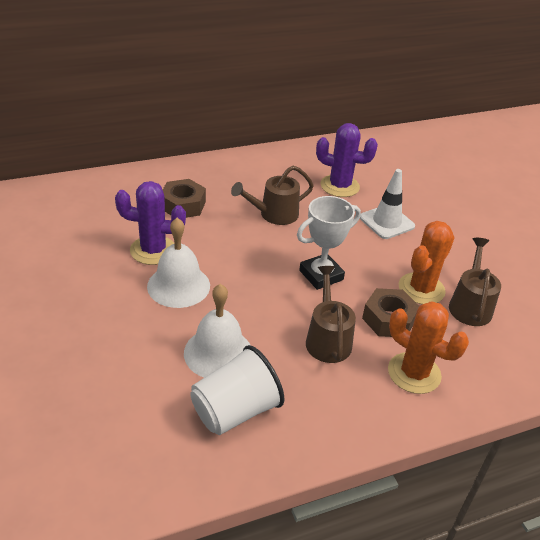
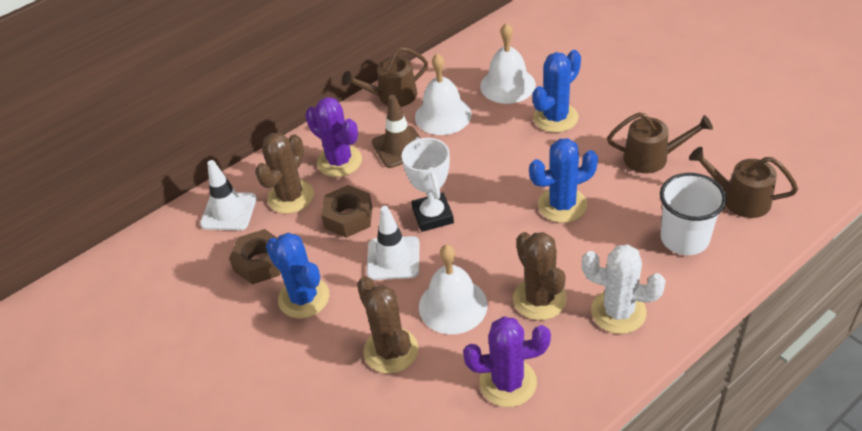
blue cactus: 0 -> 3
brown cactus: 0 -> 3
brown traffic cone: 0 -> 1
orange cactus: 2 -> 0
white bell: 2 -> 3
white cactus: 0 -> 1
white traffic cone: 1 -> 2

